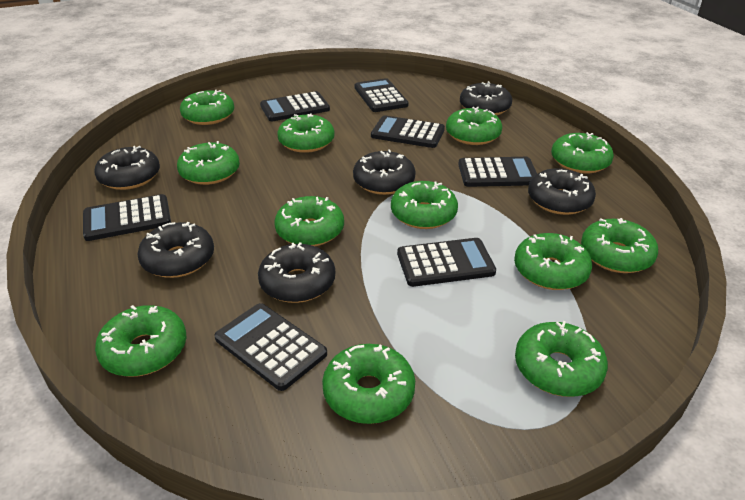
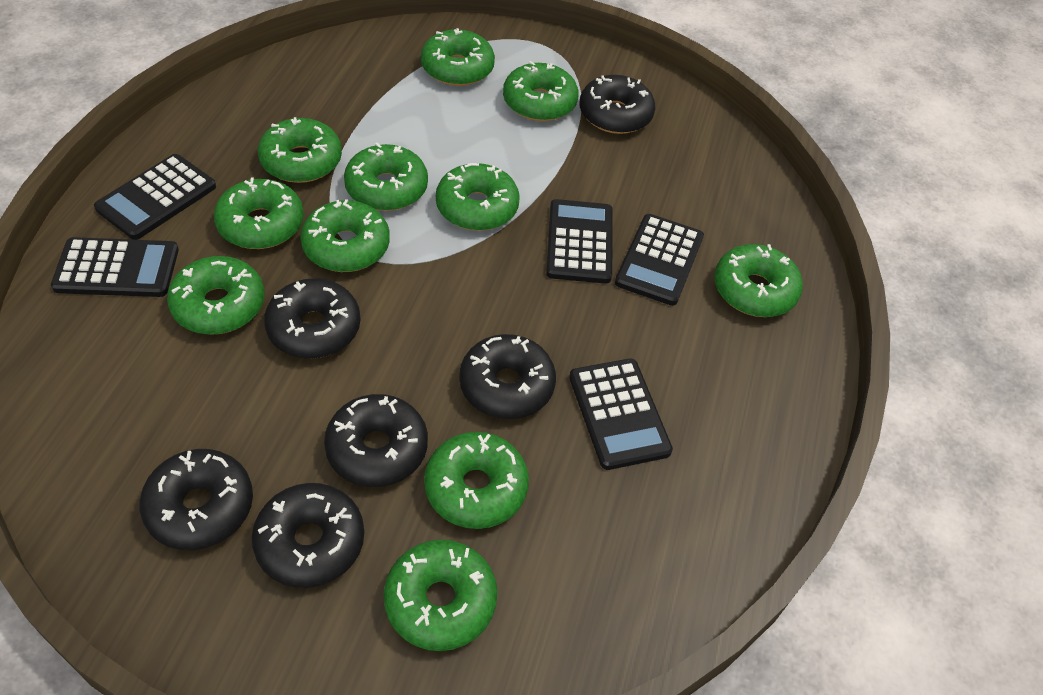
black calculator: 7 -> 5
green donut: 12 -> 11

